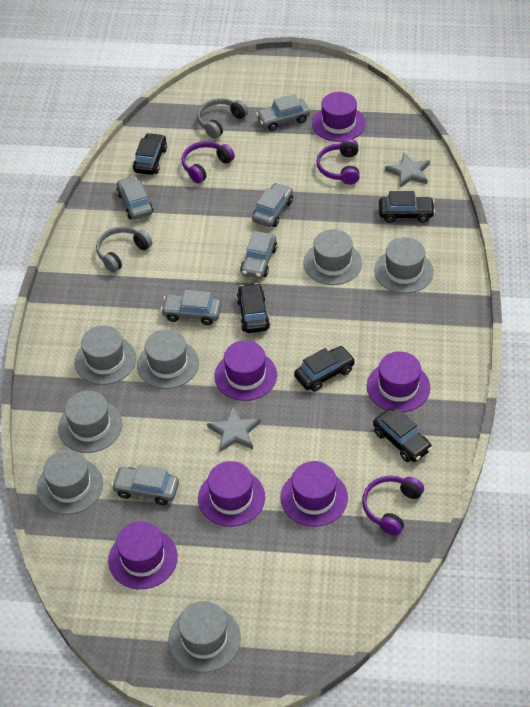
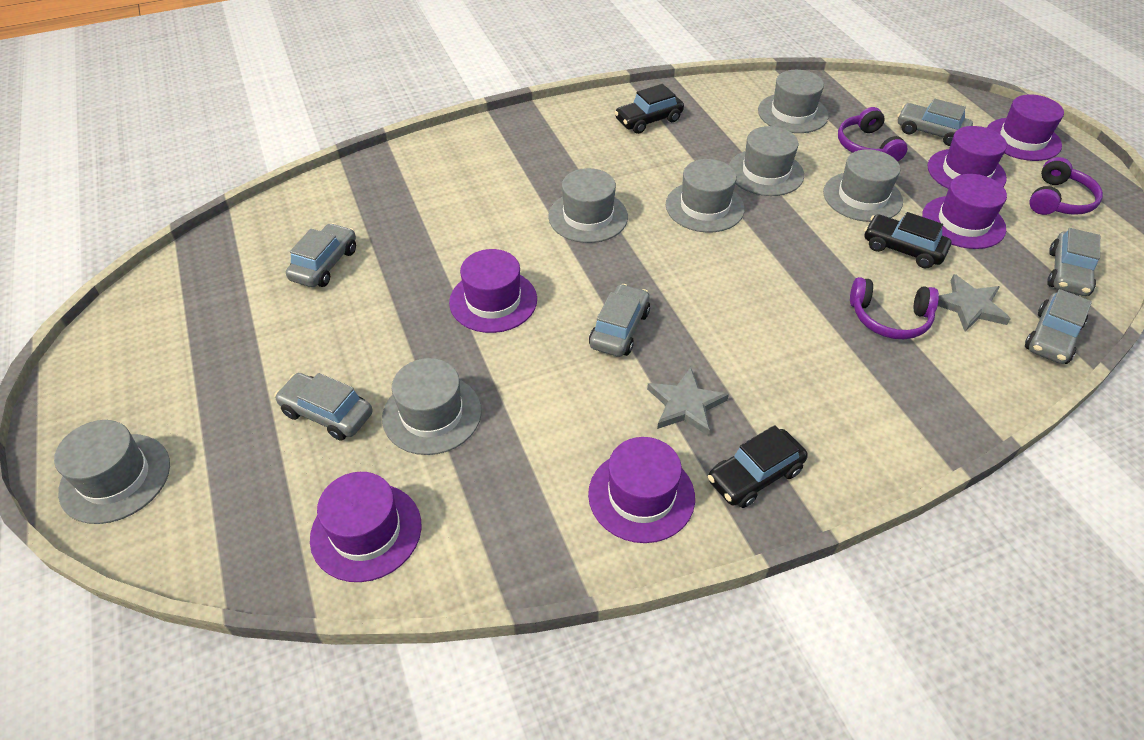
black car: 5 -> 3
grey headphones: 2 -> 0

